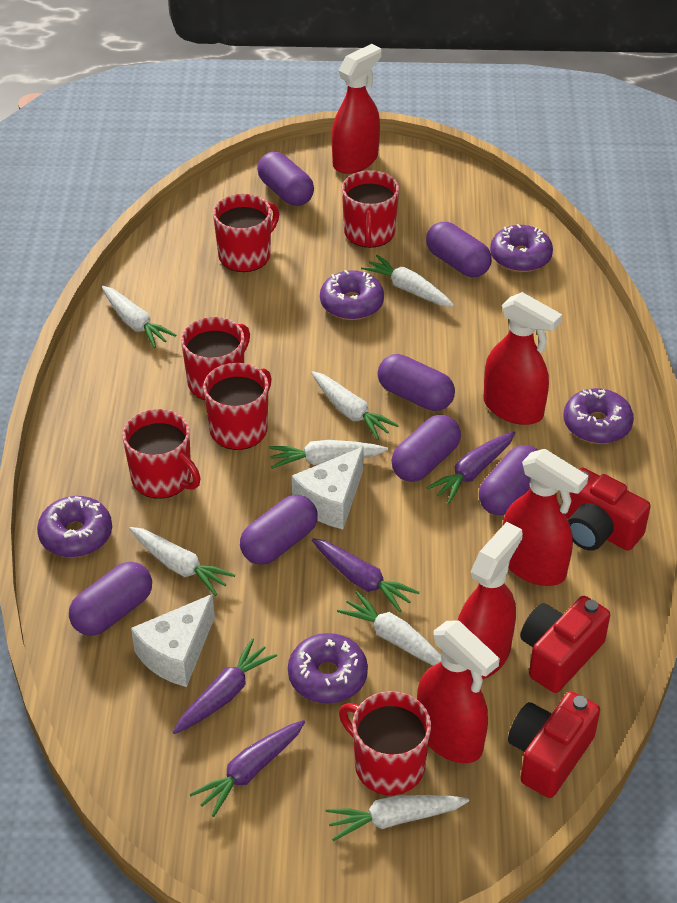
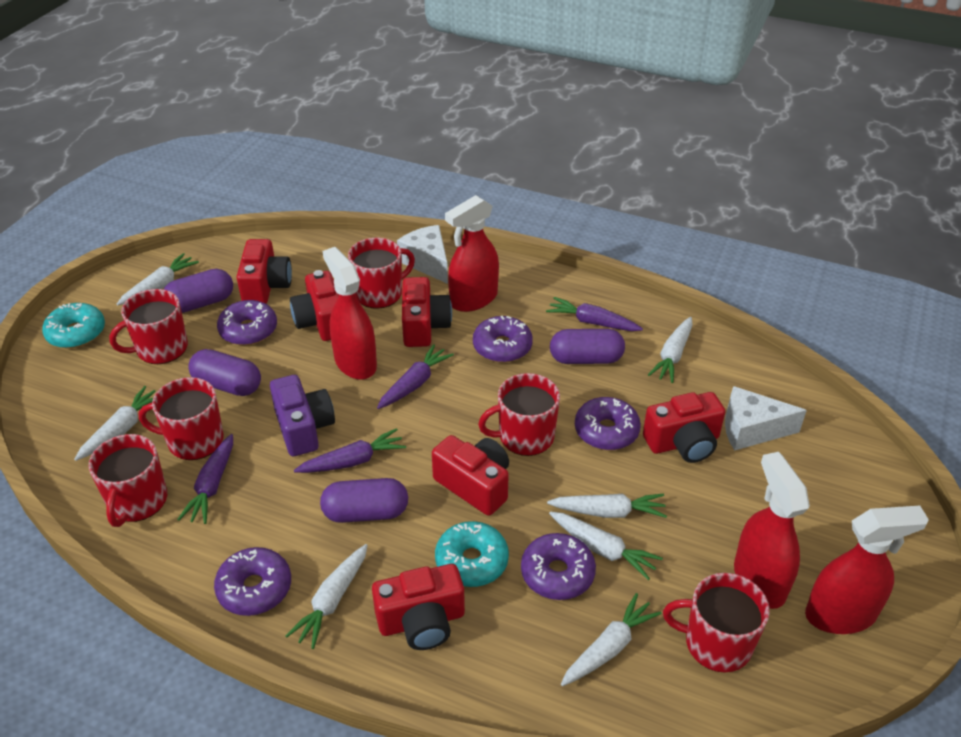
purple camera: 0 -> 1
purple capsule: 7 -> 4
red camera: 3 -> 6
red spray bottle: 5 -> 4
turquoise donut: 0 -> 2

